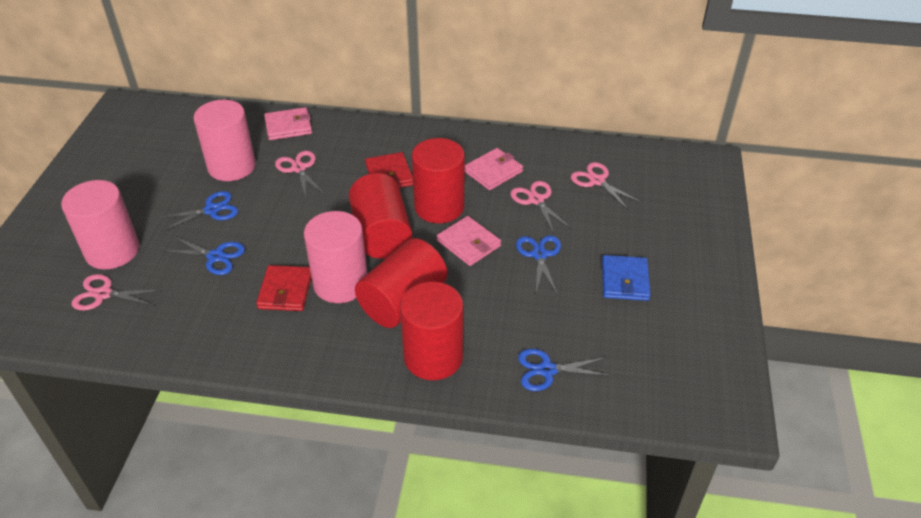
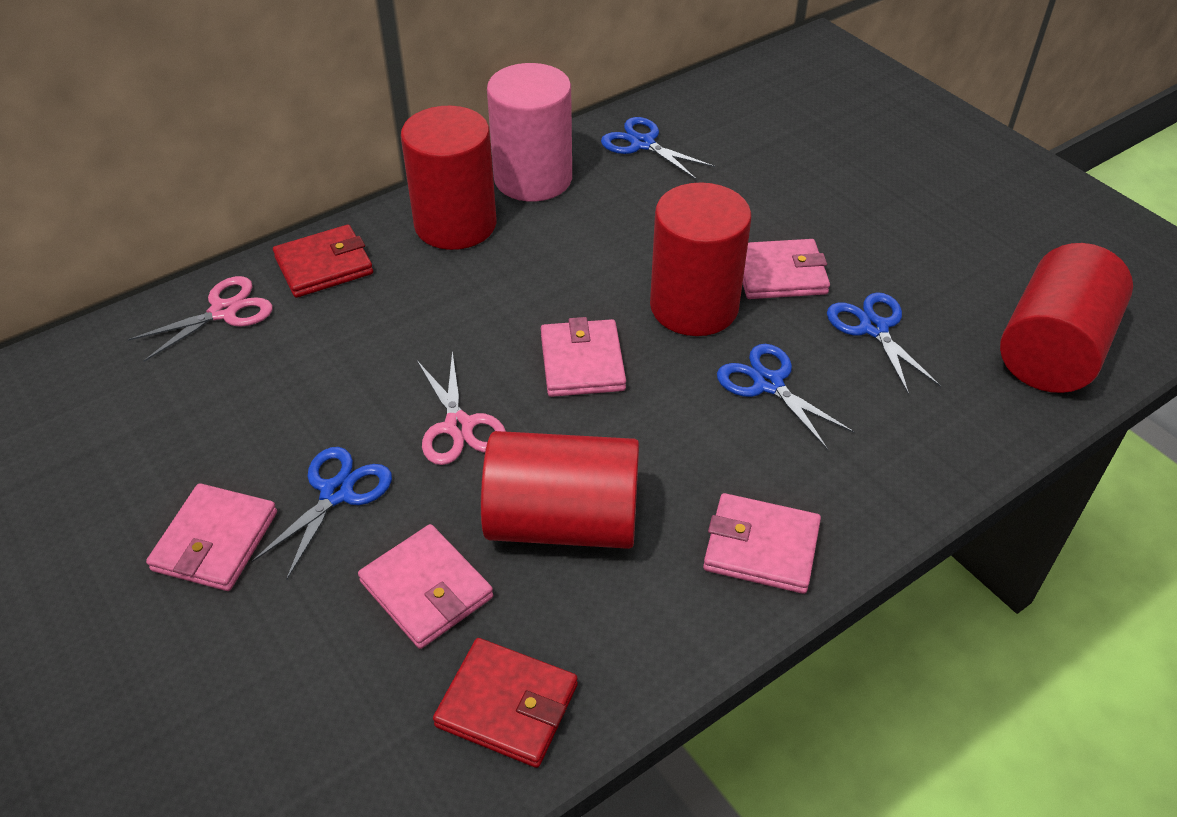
blue wallet: 1 -> 0
pink cylinder: 3 -> 1
pink scissors: 4 -> 2
pink wallet: 3 -> 5

